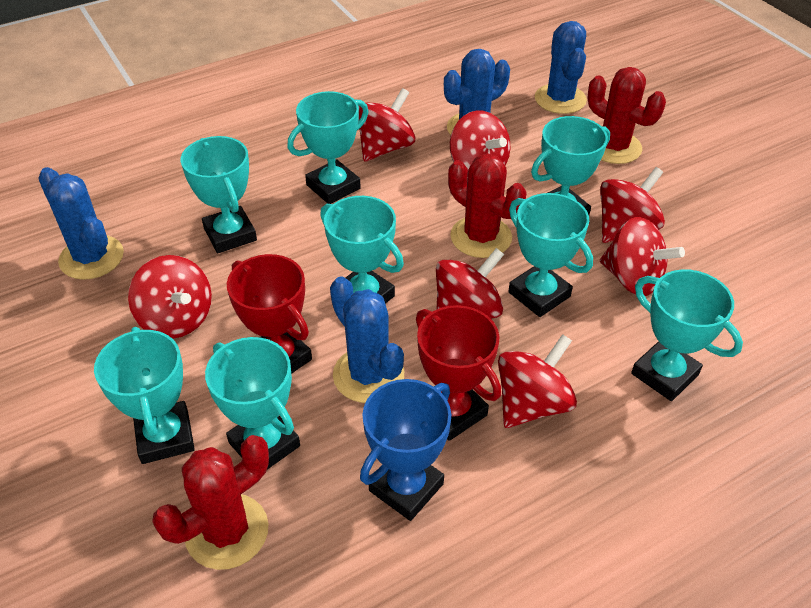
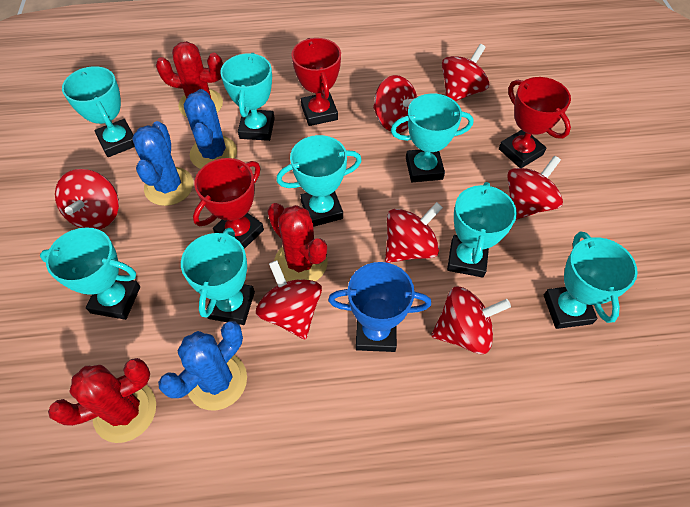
blue cactus: 4 -> 3
red trophy: 2 -> 3

